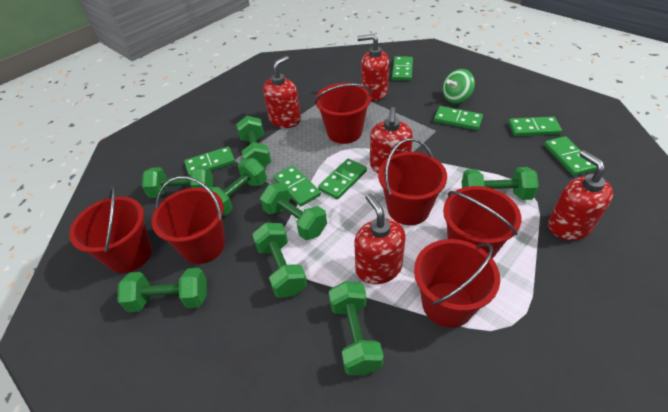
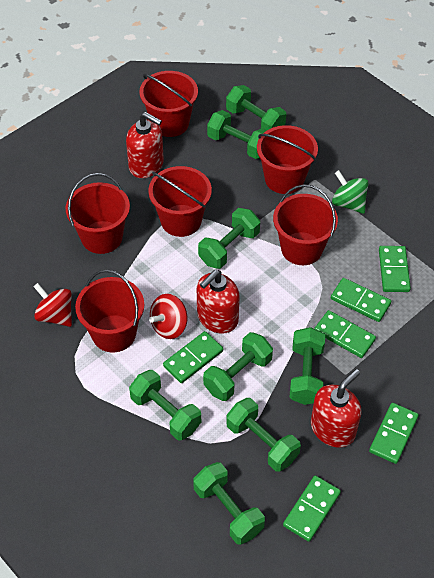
green domino: 7 -> 6
red soap dispenser: 5 -> 3
red spinning top: 0 -> 2

